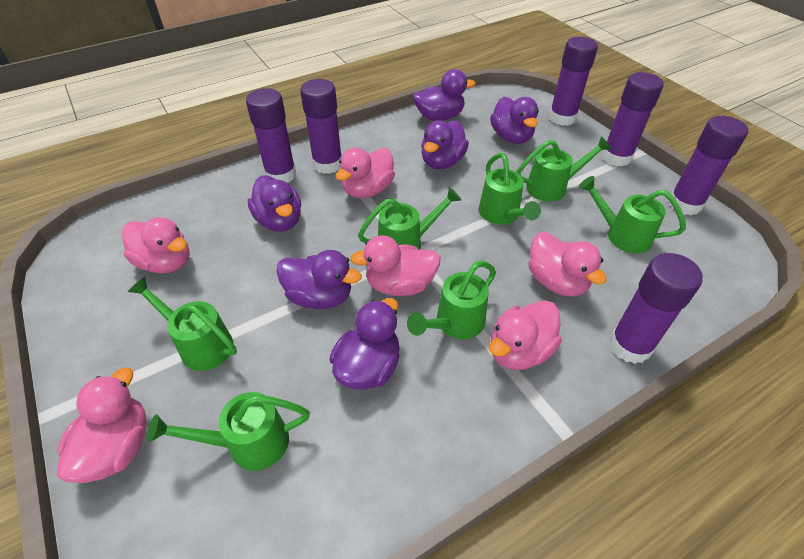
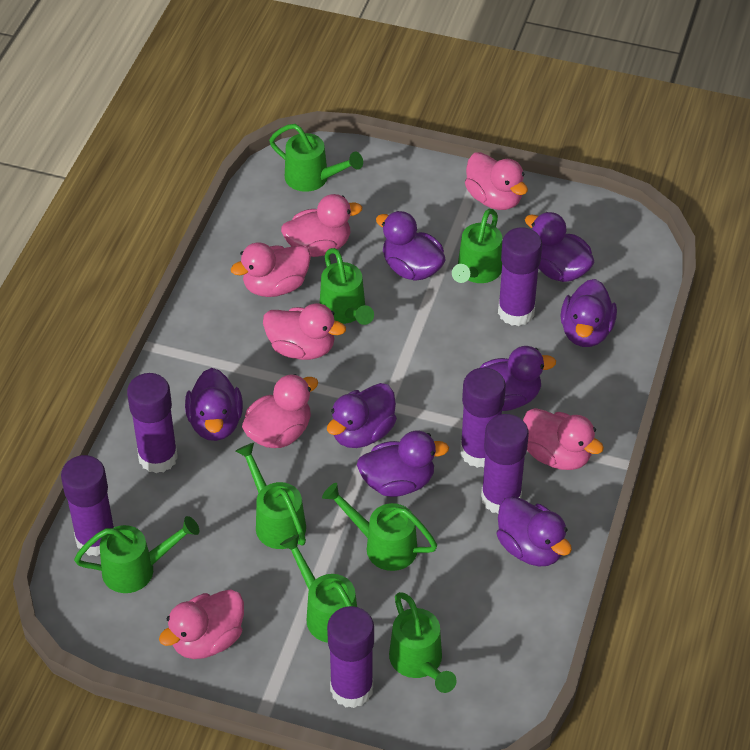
green watering can: 7 -> 8
pink duck: 6 -> 7
purple duck: 6 -> 8

